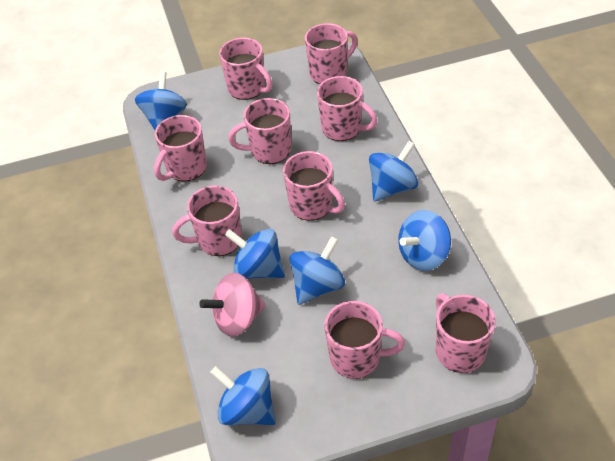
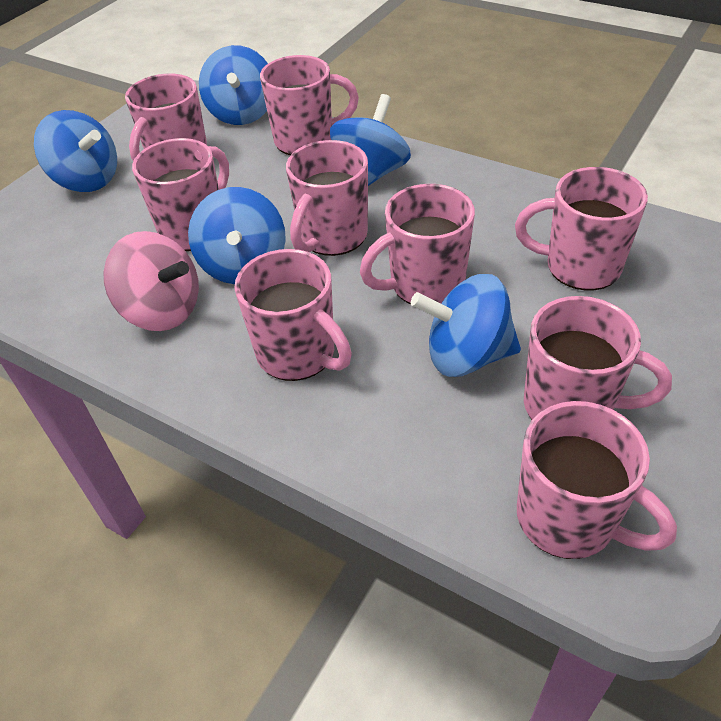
blue spinning top: 6 -> 5

